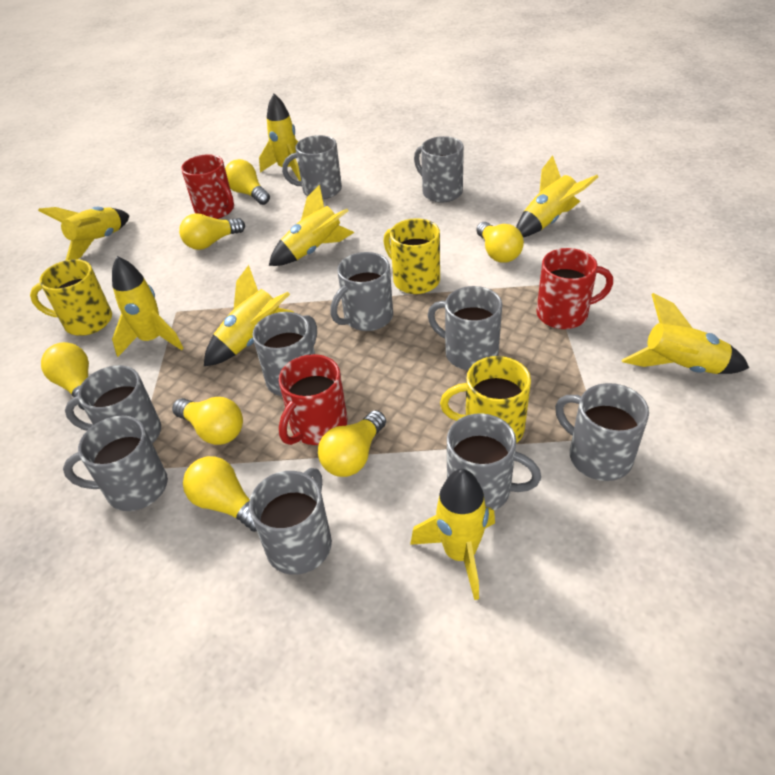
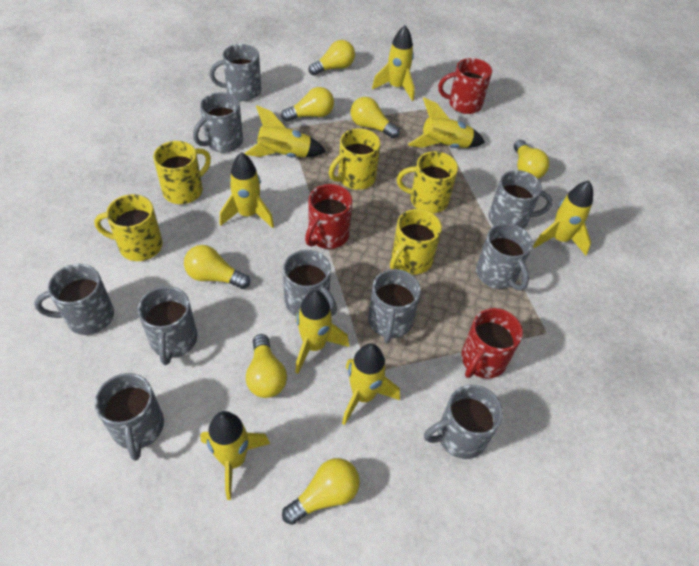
yellow mug: 3 -> 5

